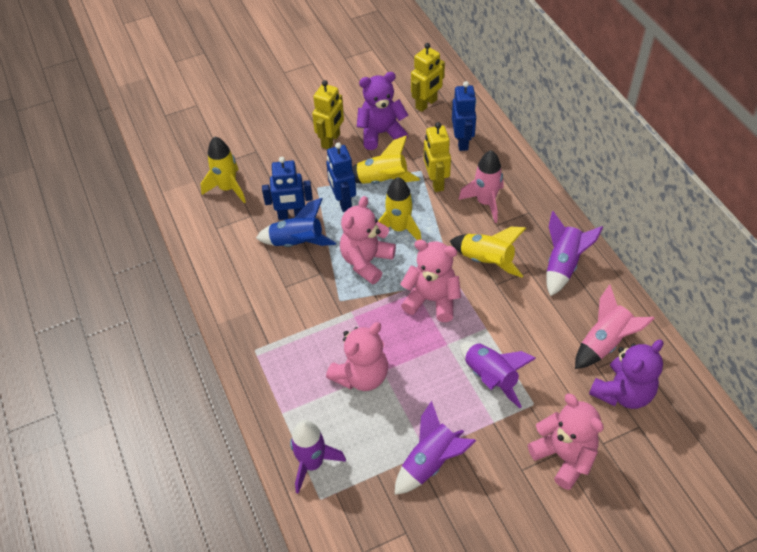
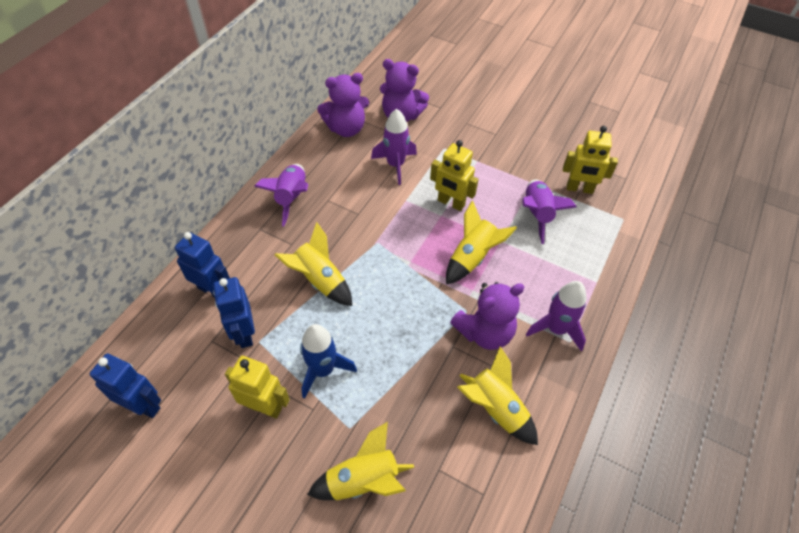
pink rocket: 2 -> 0
pink teddy bear: 4 -> 0
purple teddy bear: 2 -> 3

